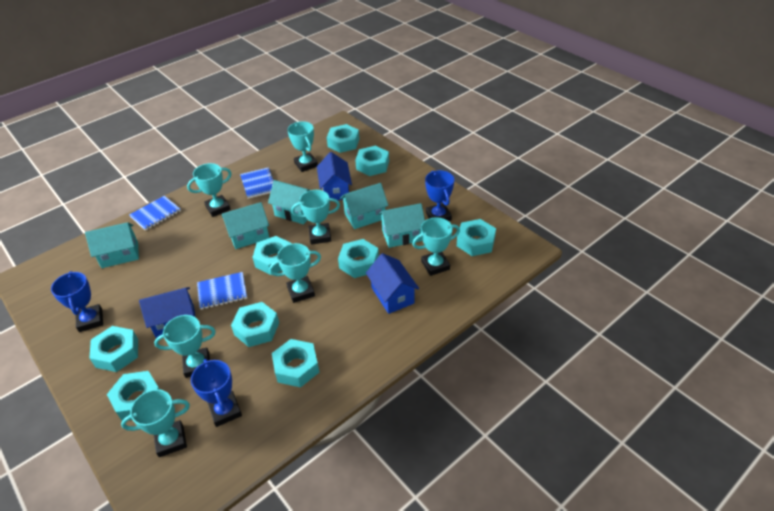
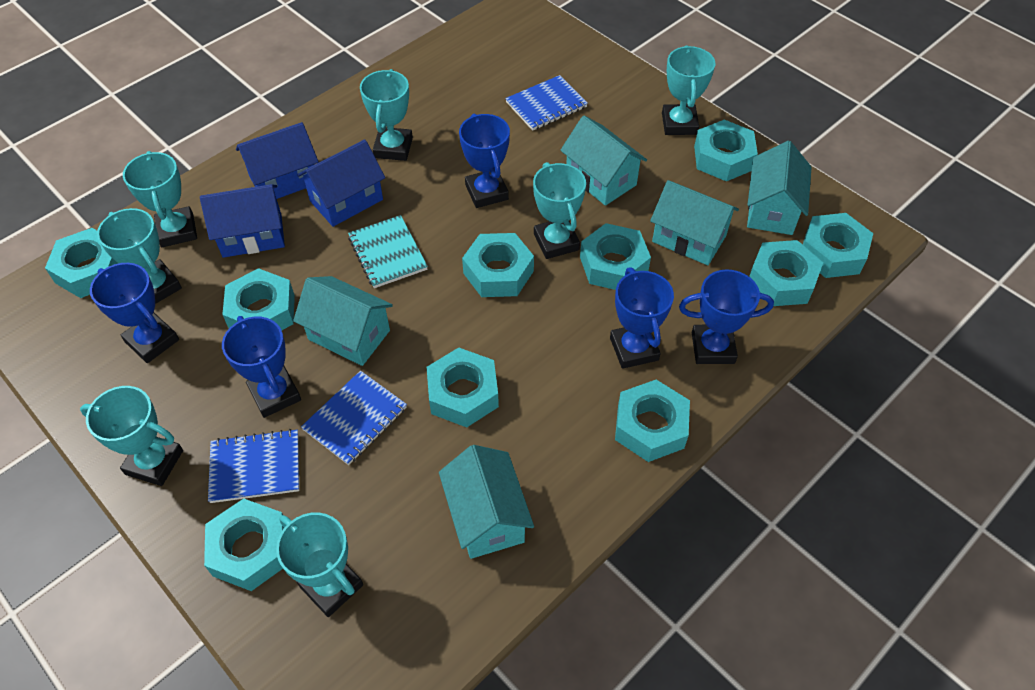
blue trophy: 3 -> 5
turquoise notebook: 0 -> 1
turquoise nut: 9 -> 10

